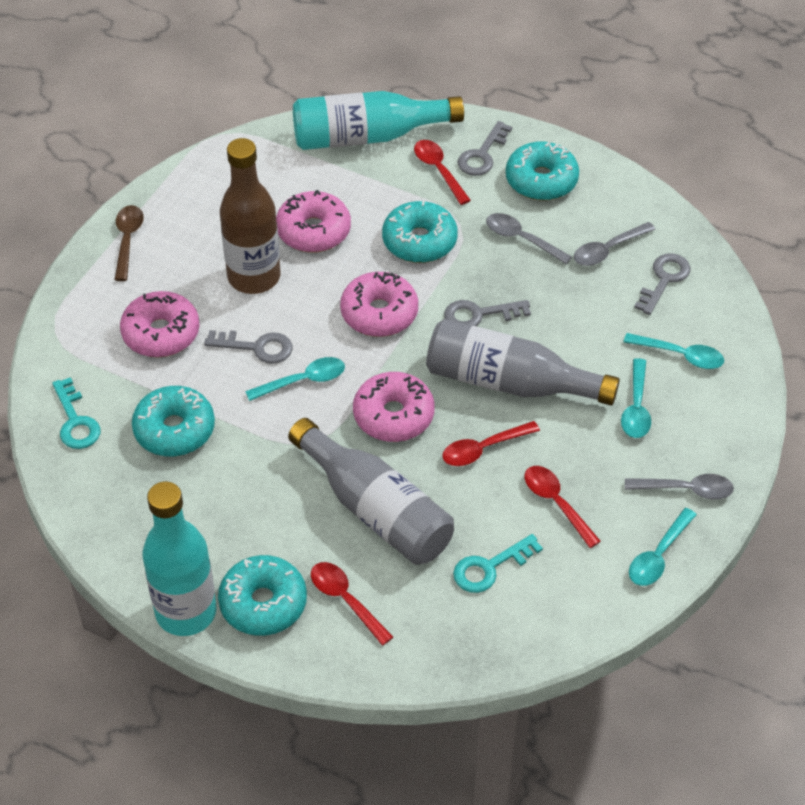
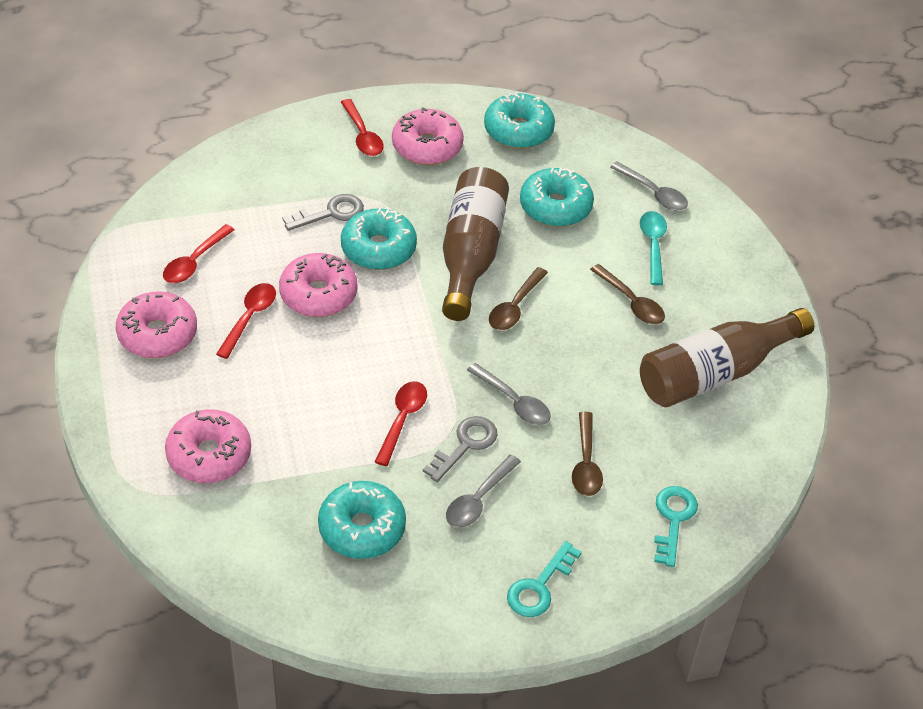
brown bottle: 1 -> 2
brown spoon: 1 -> 3
grey bottle: 2 -> 0
grey key: 4 -> 2
turquoise bottle: 2 -> 0
turquoise spoon: 4 -> 1

